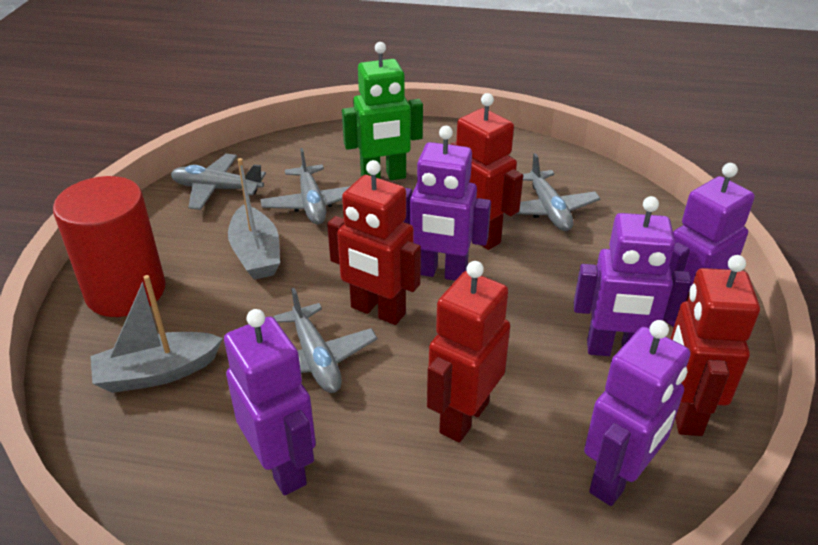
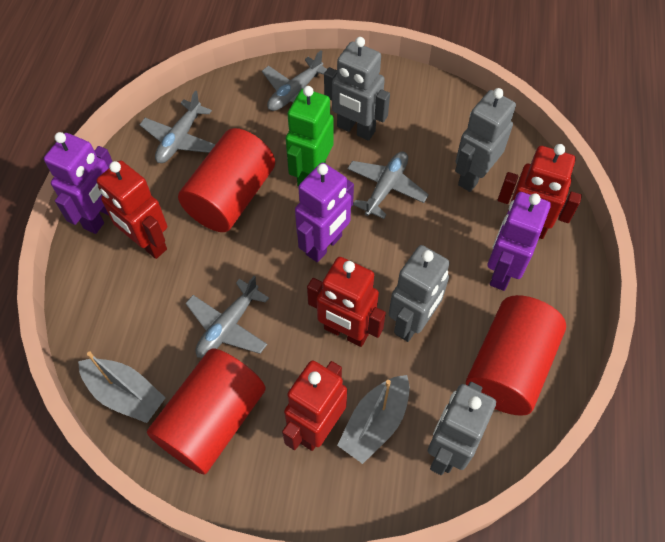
grey robot: 0 -> 4
purple robot: 5 -> 3
red cylinder: 1 -> 3

